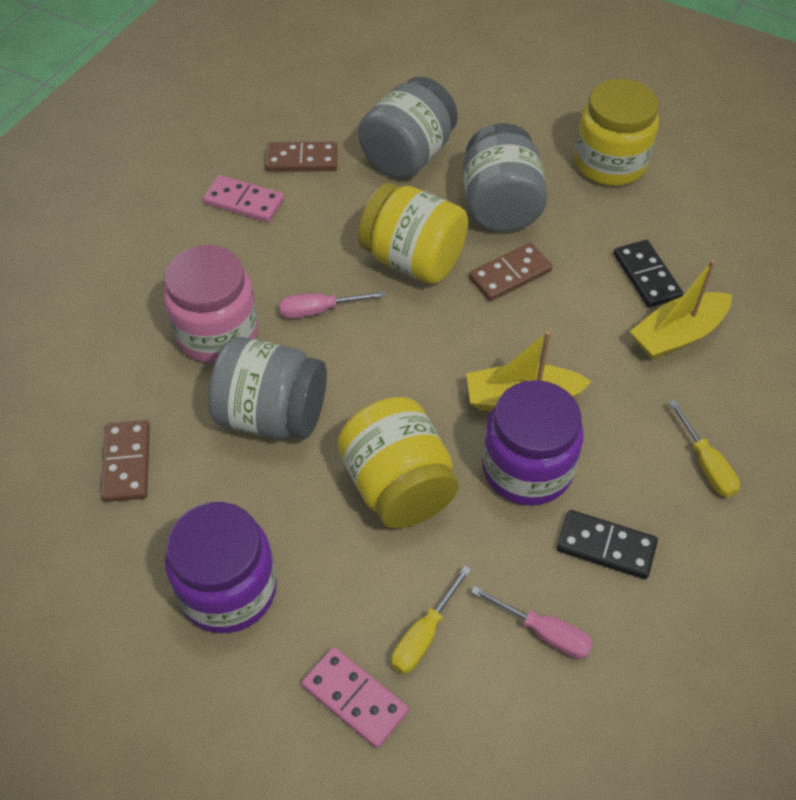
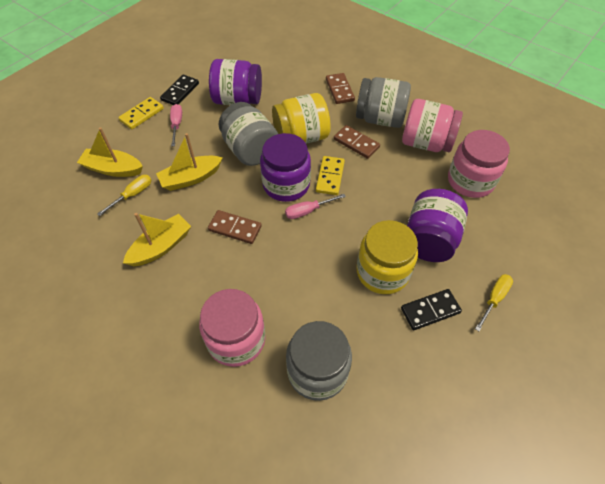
pink domino: 2 -> 0
pink jar: 1 -> 3
purple jar: 2 -> 3
yellow boat: 2 -> 3
yellow domino: 0 -> 2
yellow jar: 3 -> 2

